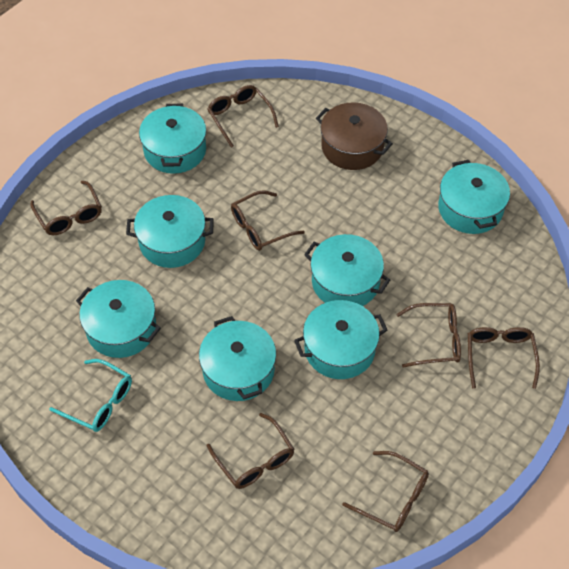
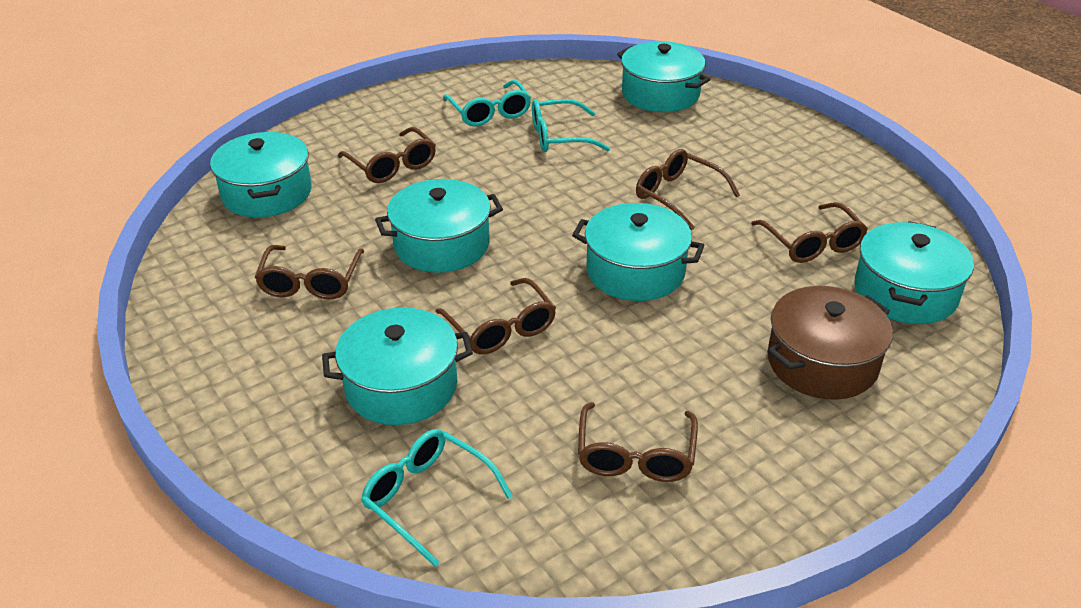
brown glasses: 7 -> 6
turquoise glasses: 1 -> 3
turquoise pot: 7 -> 6

